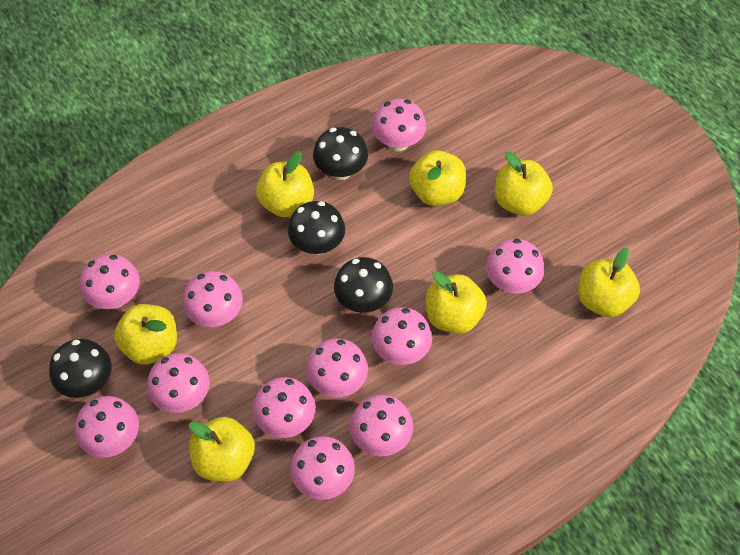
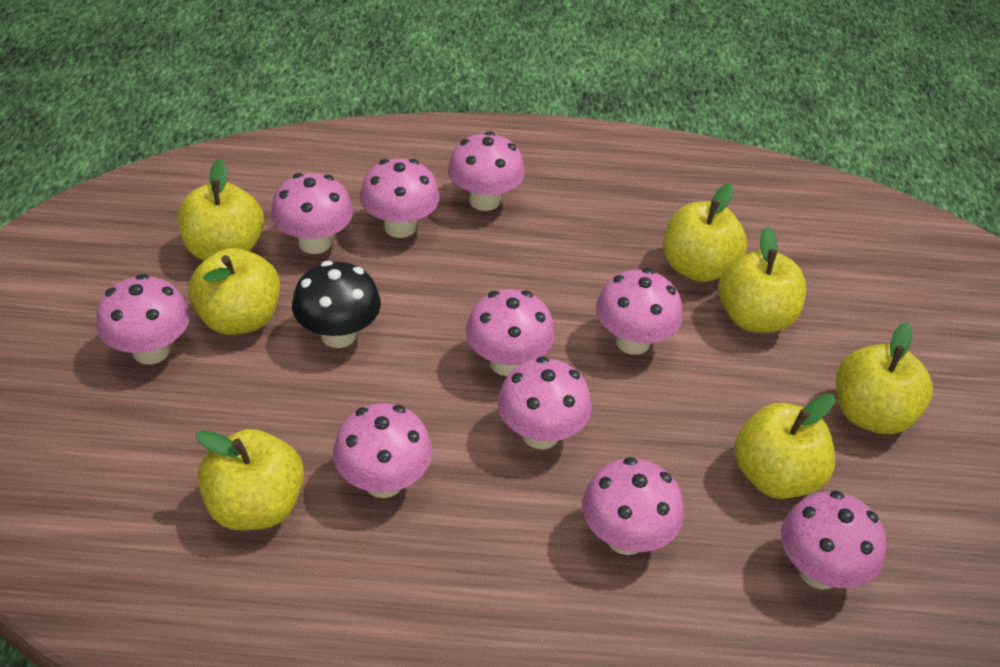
black mushroom: 4 -> 1
pink mushroom: 11 -> 10

